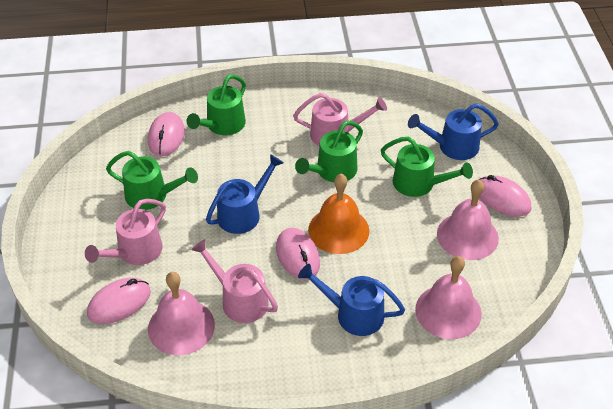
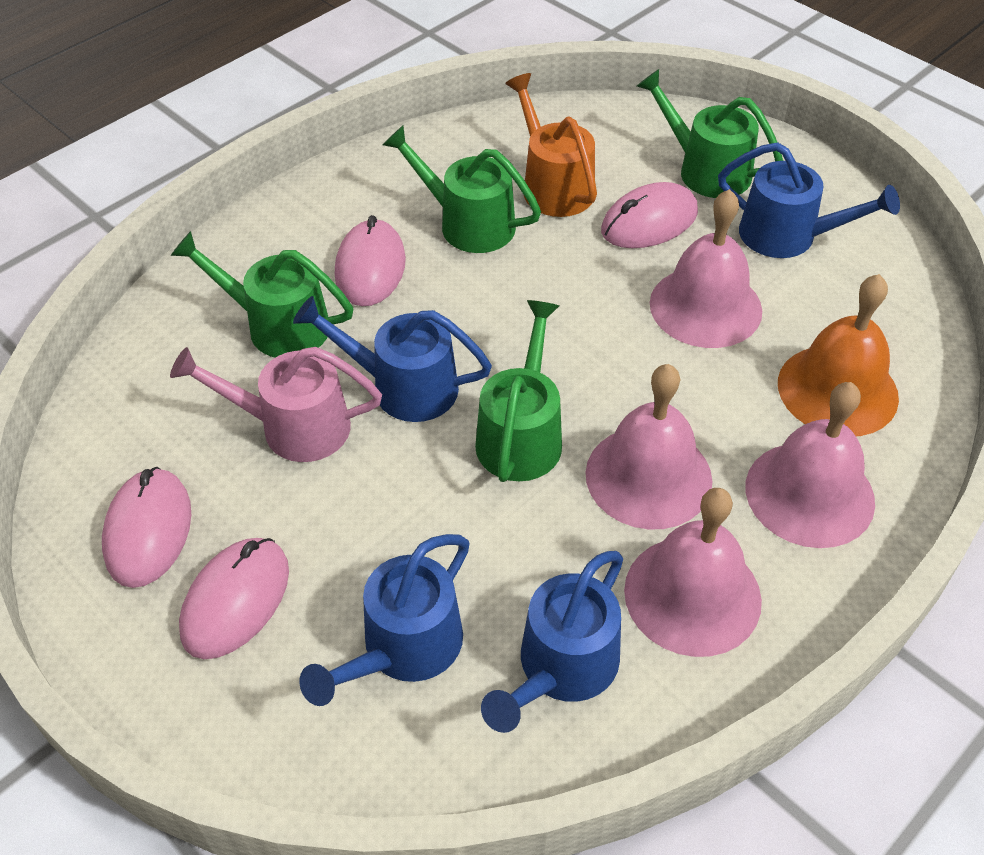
blue watering can: 3 -> 4
orange watering can: 0 -> 1
pink bell: 3 -> 4
pink watering can: 3 -> 1

